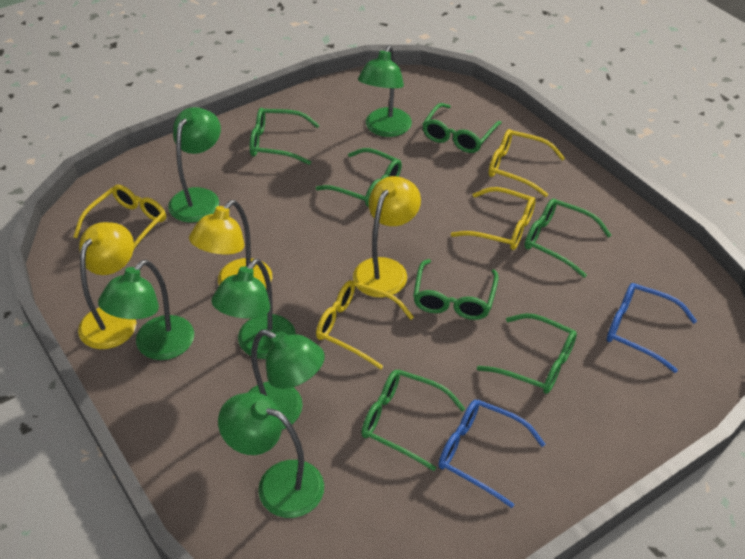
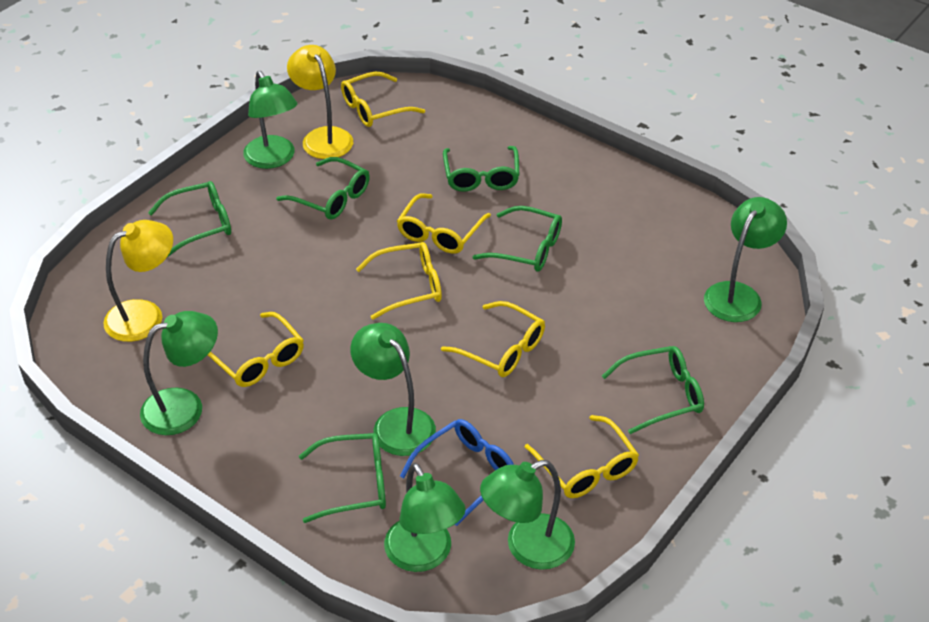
blue glasses: 2 -> 1
green glasses: 7 -> 6
yellow glasses: 4 -> 6
yellow lamp: 3 -> 2

